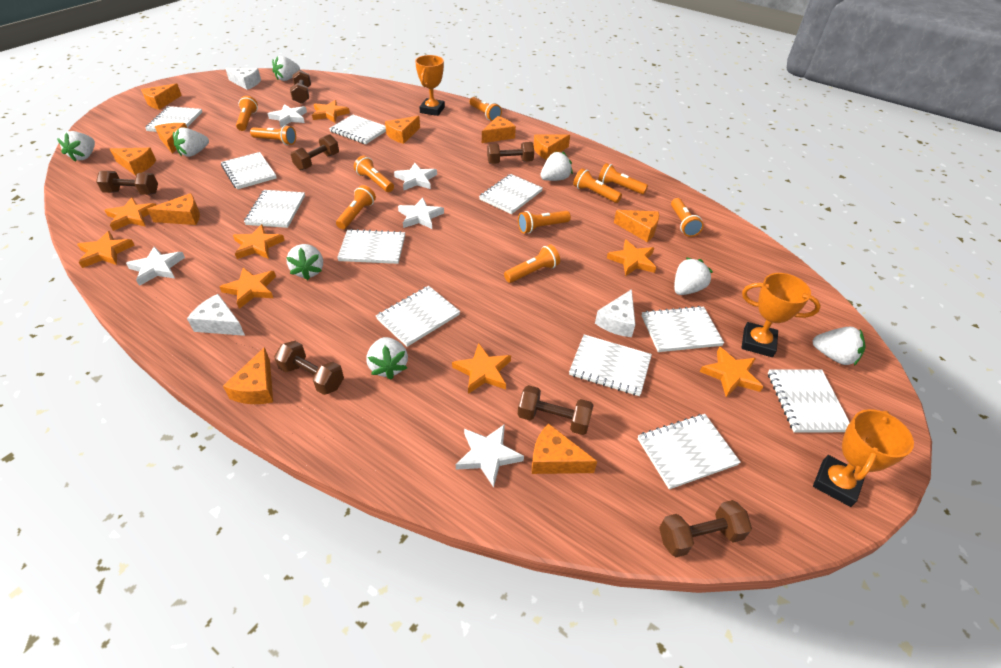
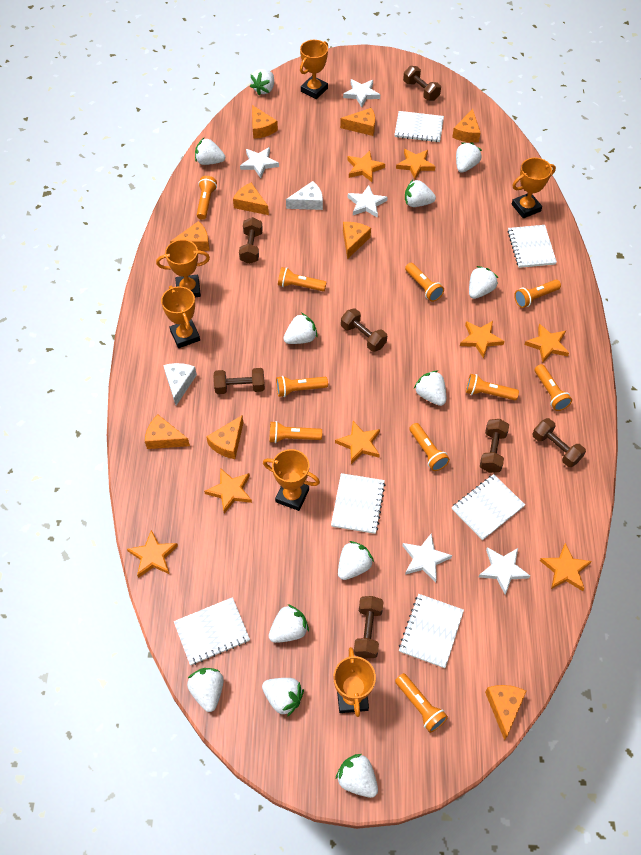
orange cheese: 10 -> 9
orange trophy: 3 -> 6
white cheese: 3 -> 2
white notebook: 11 -> 6
white strawberry: 8 -> 12

